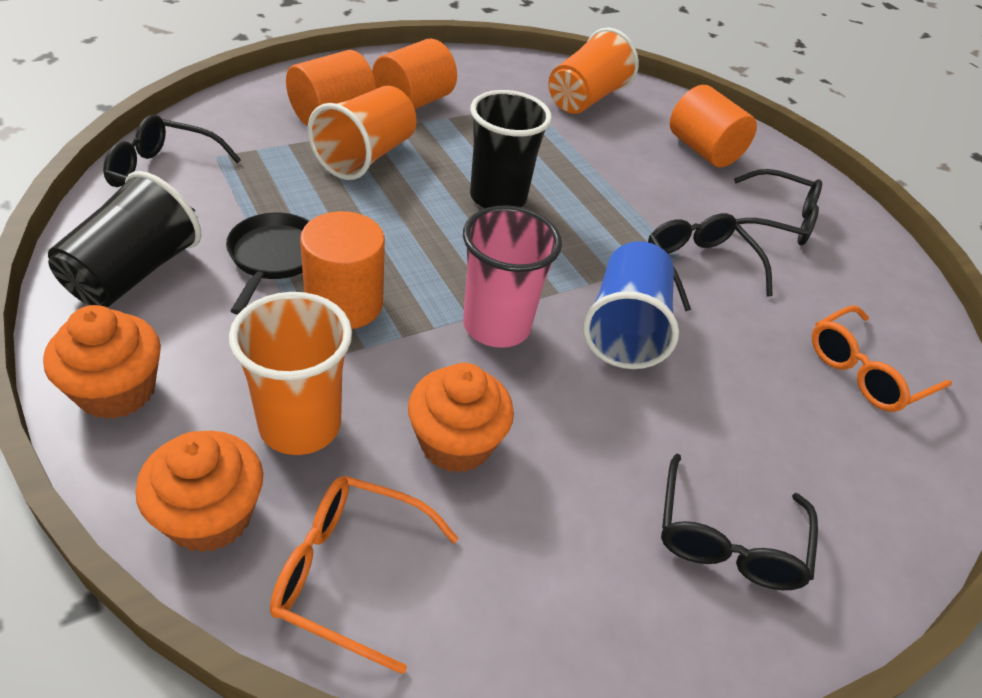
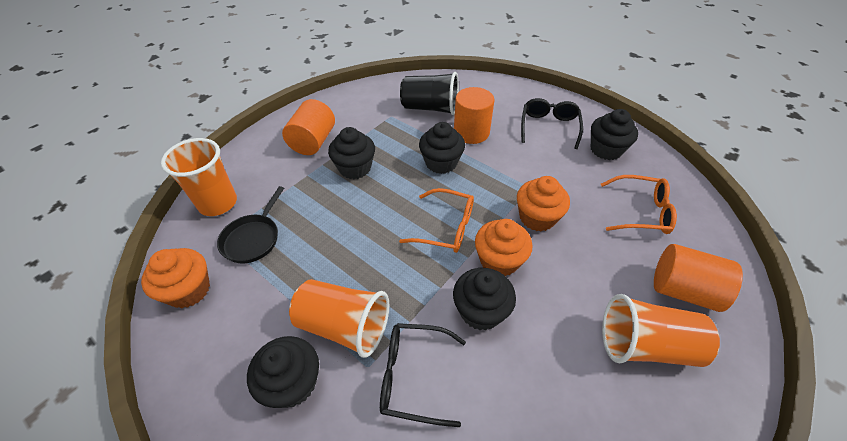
black cup: 2 -> 1
black cupcake: 0 -> 5
black glasses: 4 -> 2
blue cup: 1 -> 0
orange cylinder: 4 -> 3
pink cup: 1 -> 0

